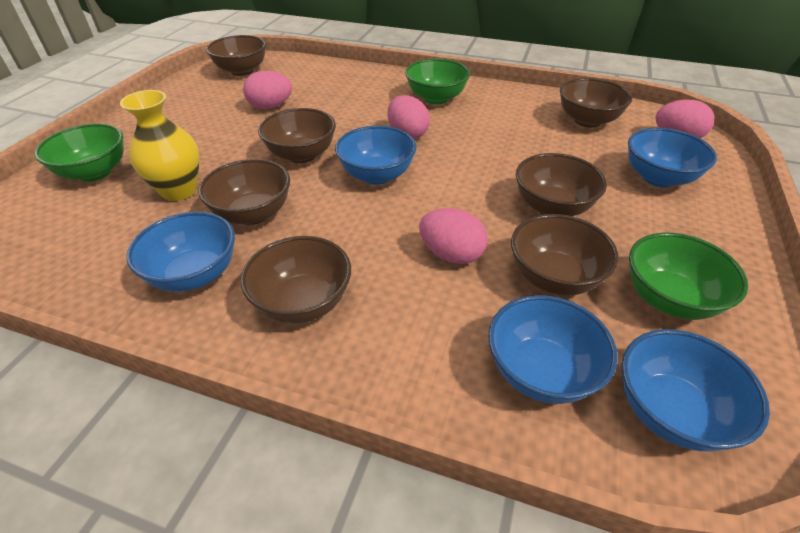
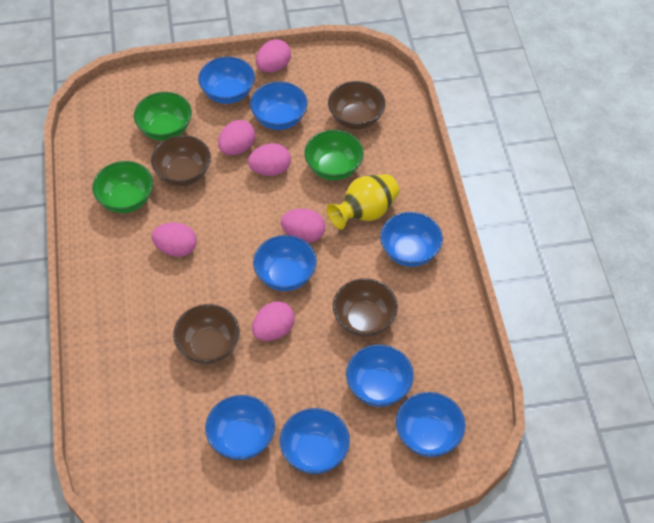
blue bowl: 5 -> 8
brown bowl: 7 -> 4
pink egg: 4 -> 6

